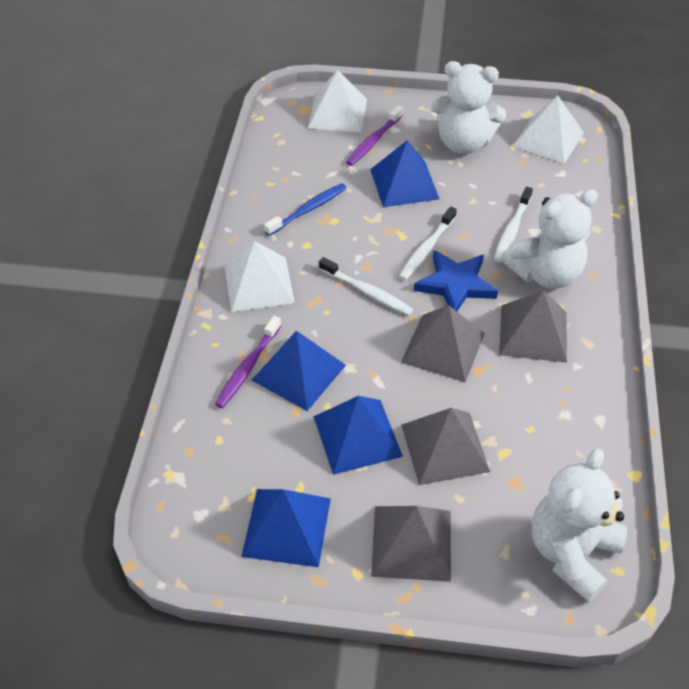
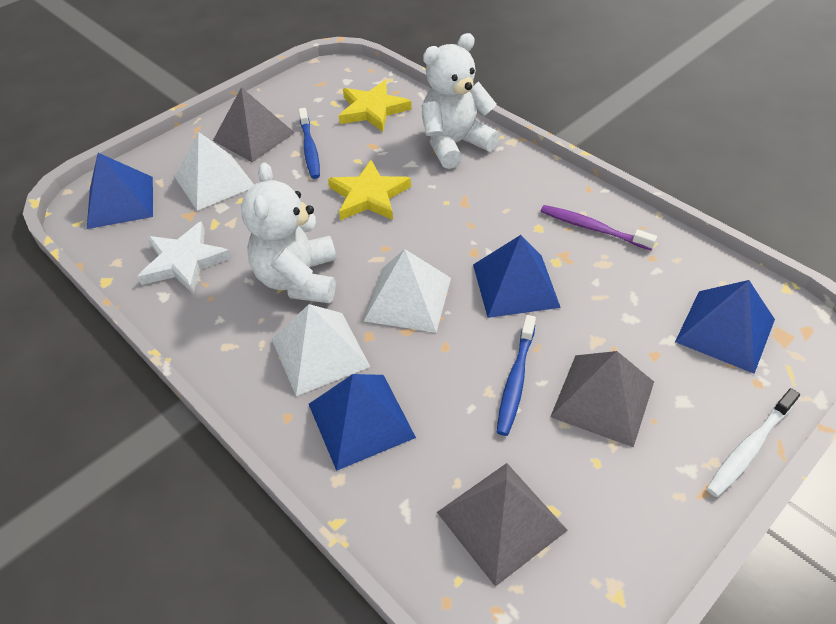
blue star: 1 -> 0
blue toothbrush: 1 -> 2
grey pyramid: 4 -> 3
purple toothbrush: 2 -> 1
white star: 0 -> 1
white teddy bear: 3 -> 2
white toothbrush: 3 -> 1
yellow star: 0 -> 2

